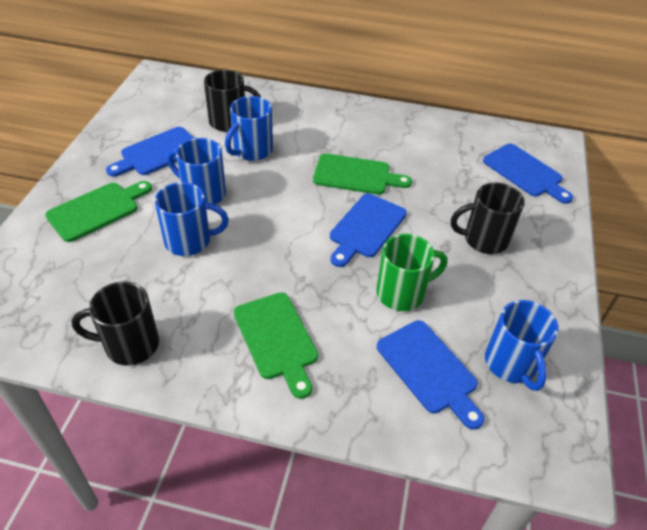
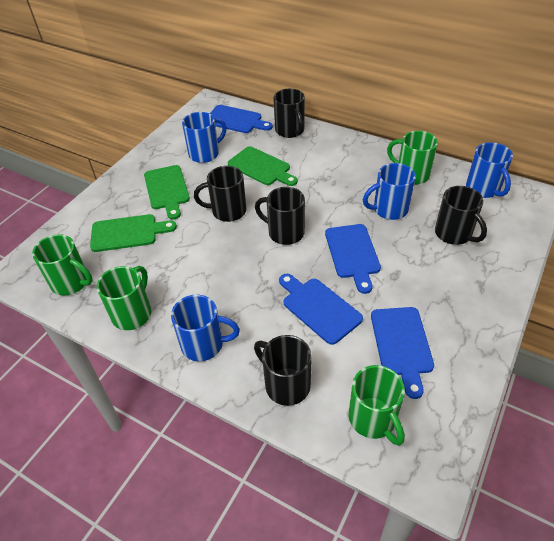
black mug: 3 -> 5
green mug: 1 -> 4

